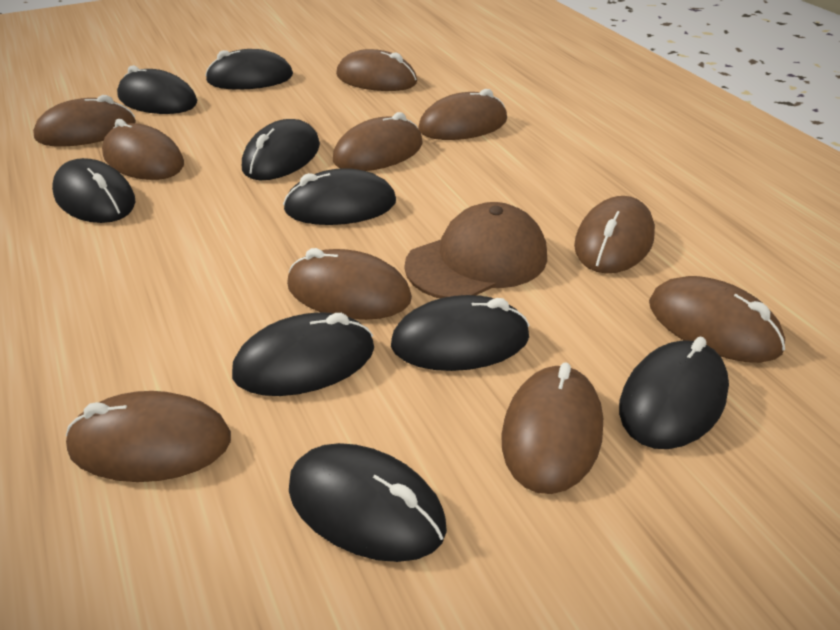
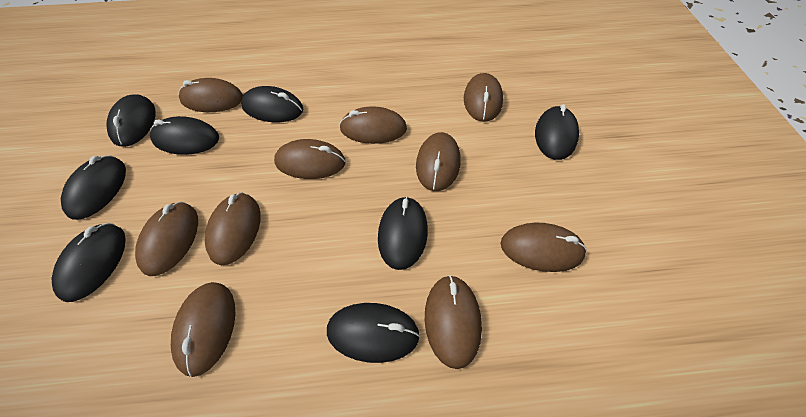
black mouse: 9 -> 8
brown cap: 1 -> 0

